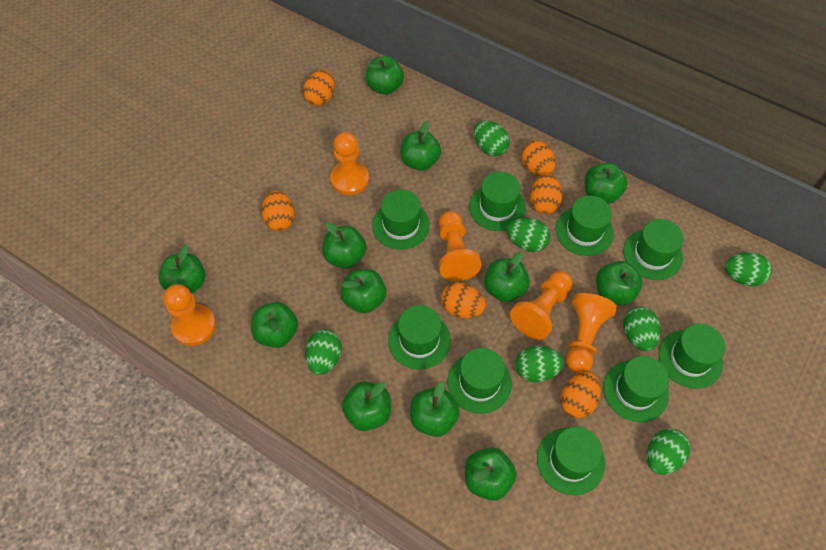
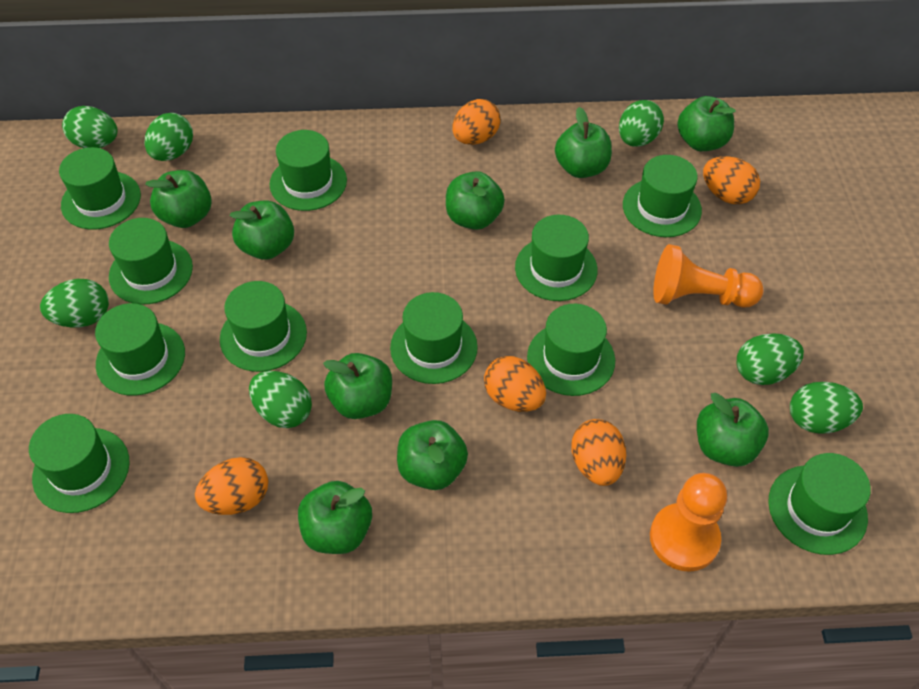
green apple: 12 -> 9
green hat: 9 -> 11
orange egg: 6 -> 5
orange pawn: 5 -> 2

